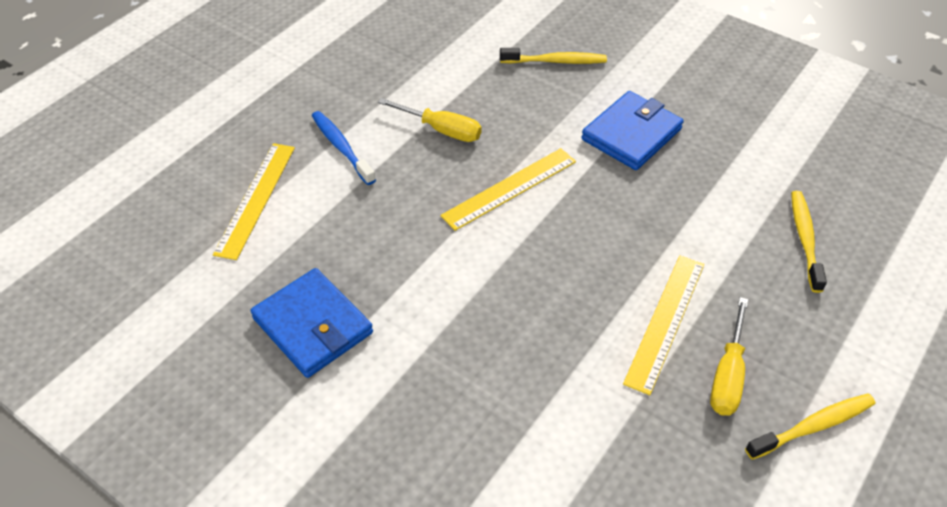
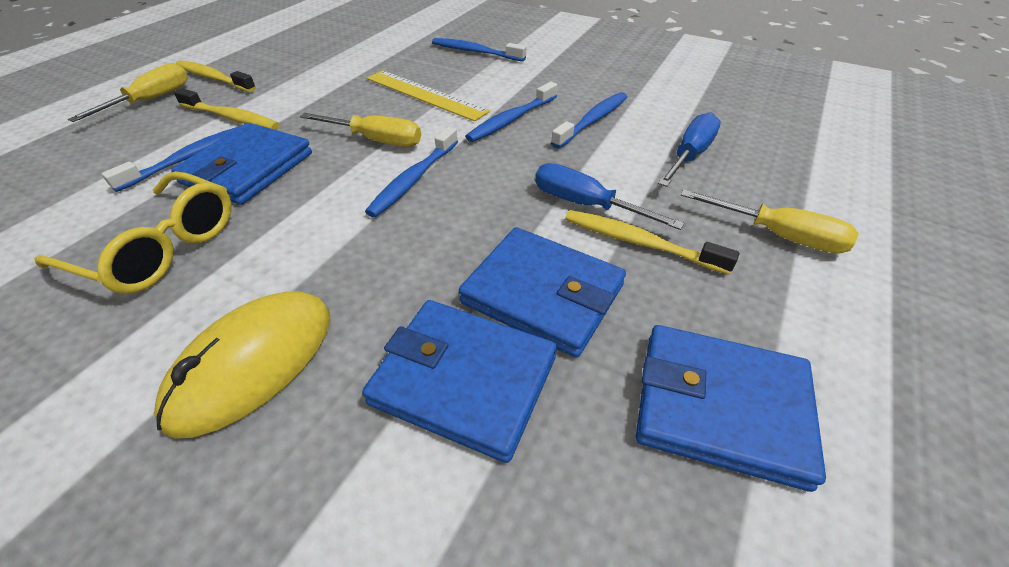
blue screwdriver: 0 -> 2
blue toothbrush: 1 -> 5
blue wallet: 2 -> 4
yellow glasses: 0 -> 1
yellow mouse: 0 -> 1
yellow ruler: 3 -> 1
yellow screwdriver: 2 -> 3

